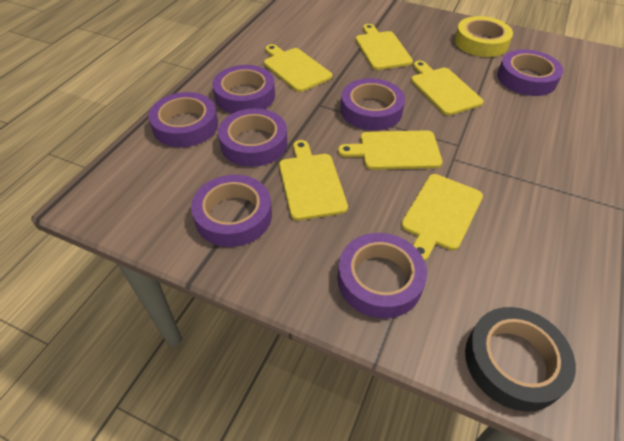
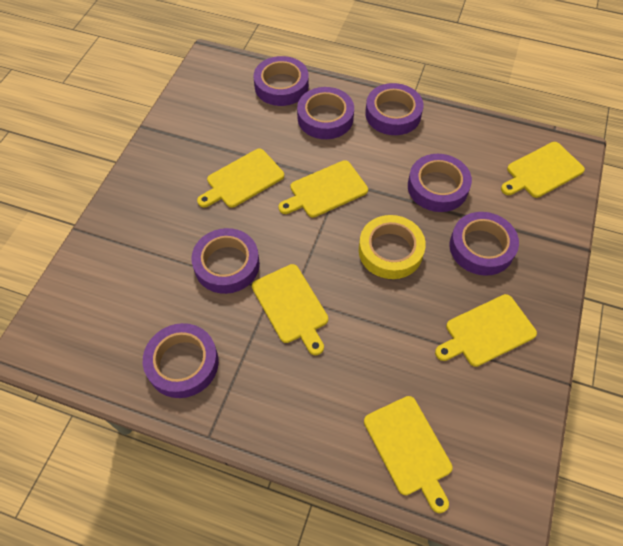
black tape: 1 -> 0

